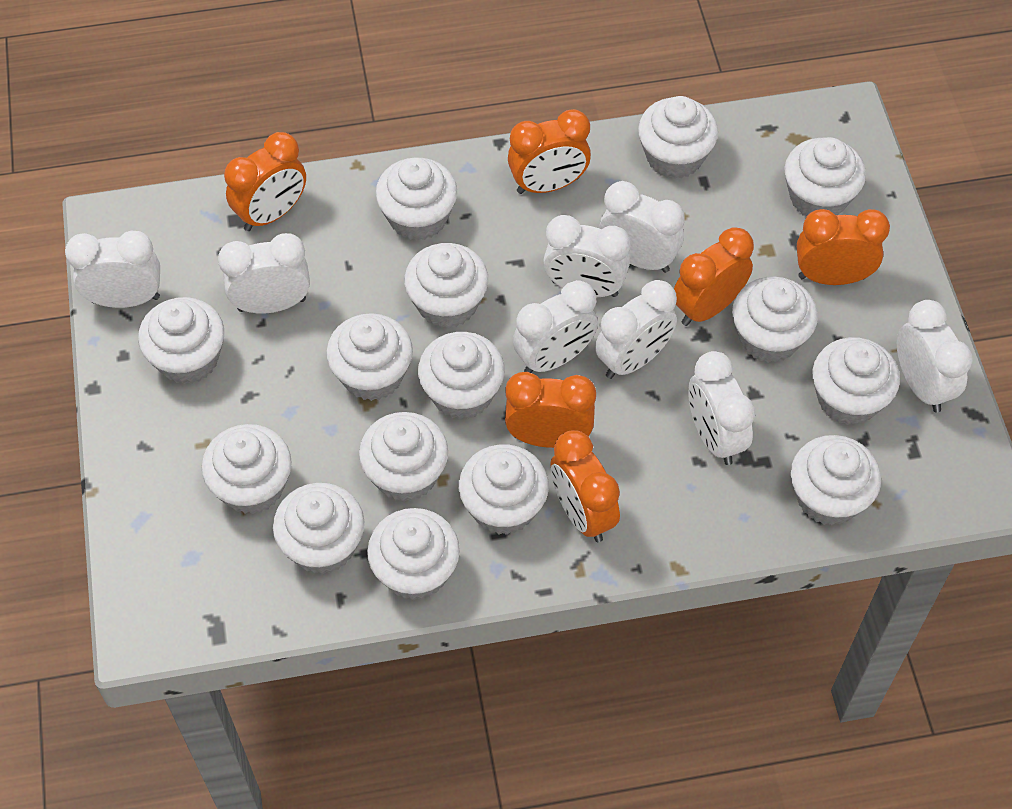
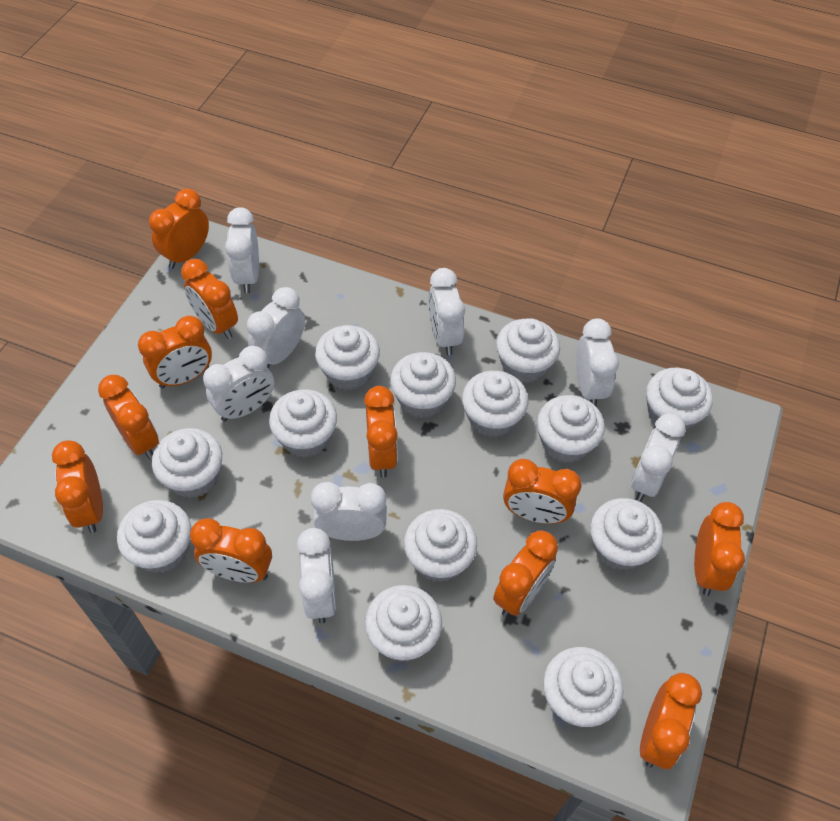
orange clock: 6 -> 11
white cupcake: 15 -> 13

